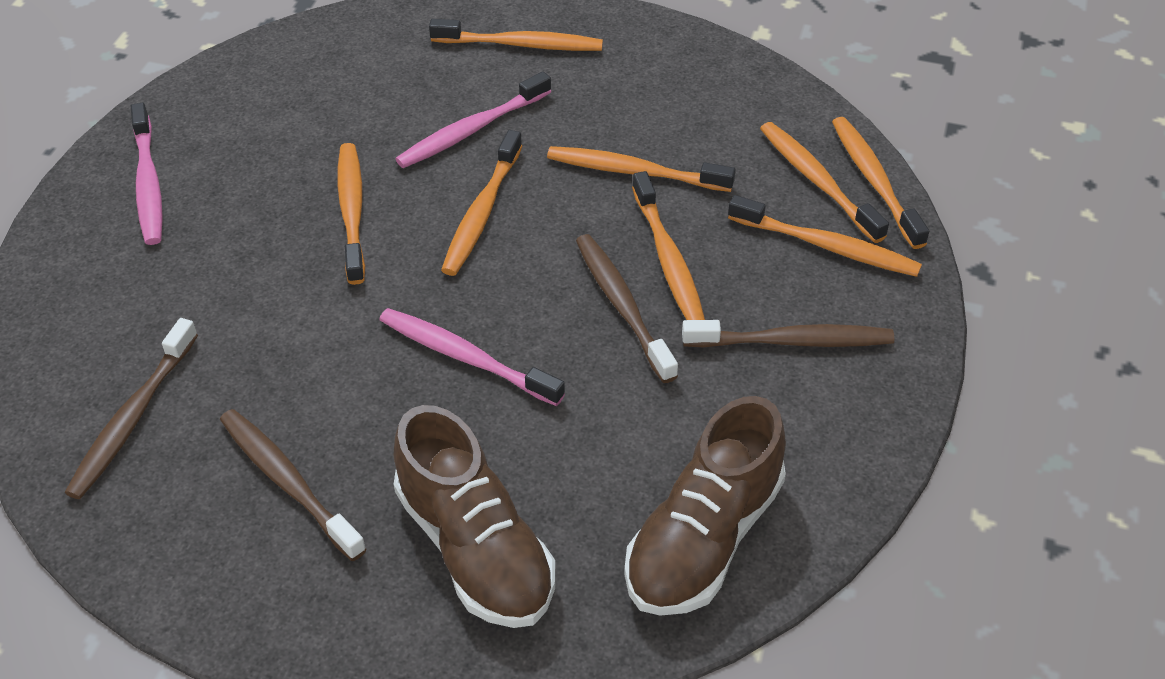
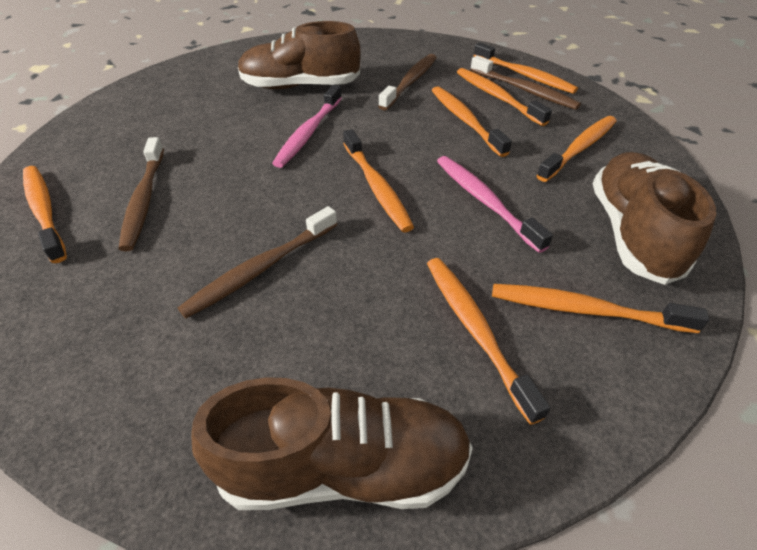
brown shoe: 2 -> 3
pink toothbrush: 3 -> 2

